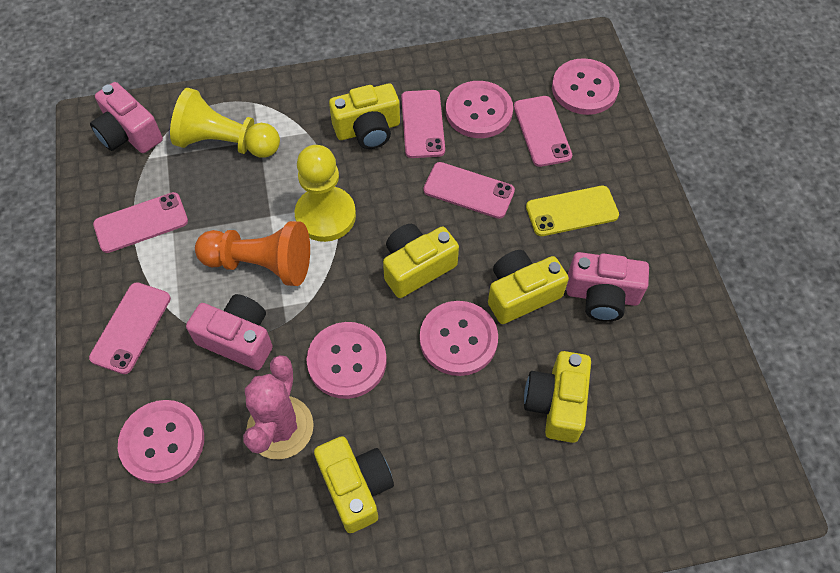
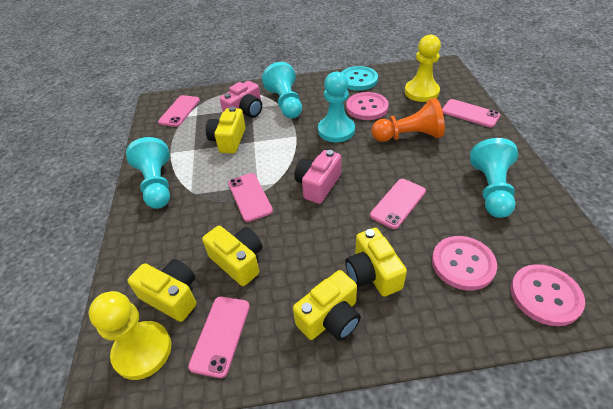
pink button: 5 -> 3
pink cactus: 1 -> 0
pink camera: 3 -> 2
turquoise button: 0 -> 1
turquoise pawn: 0 -> 4
yellow phone: 1 -> 0

